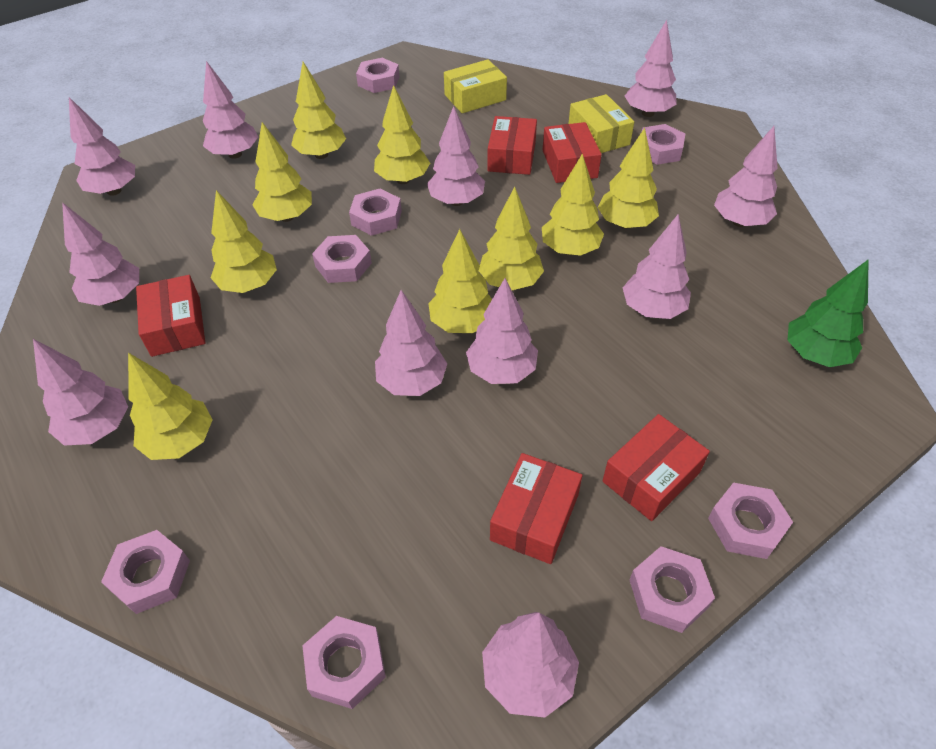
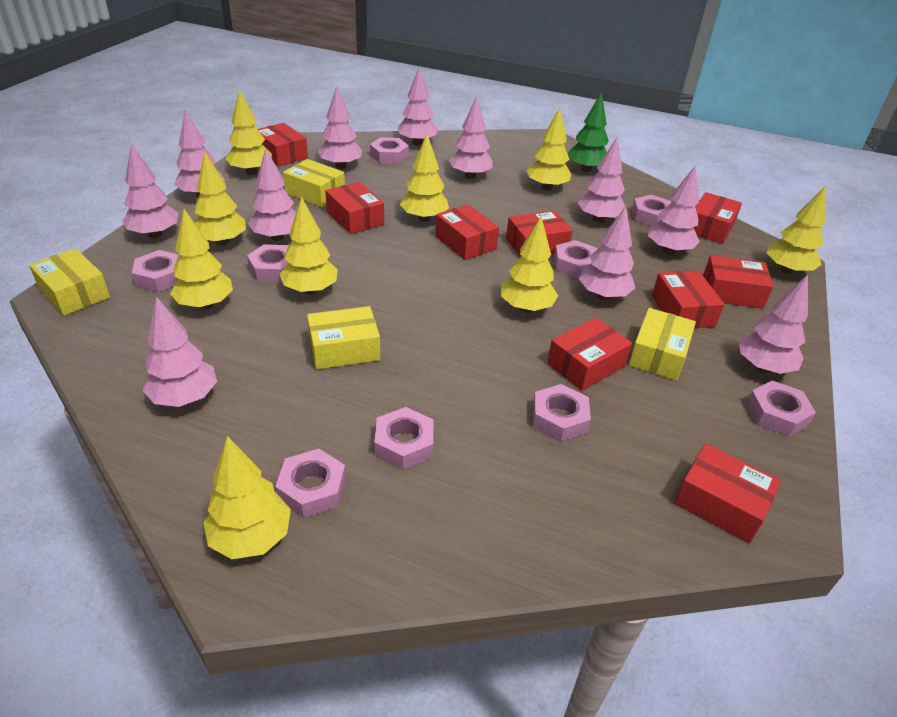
pink nut: 8 -> 9
red box: 5 -> 9
yellow box: 2 -> 4

